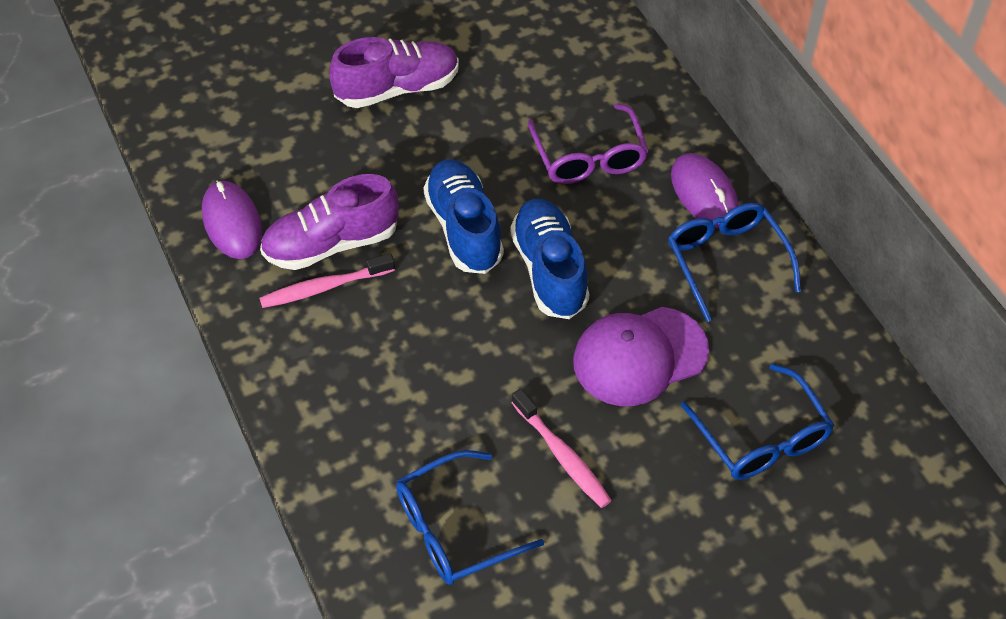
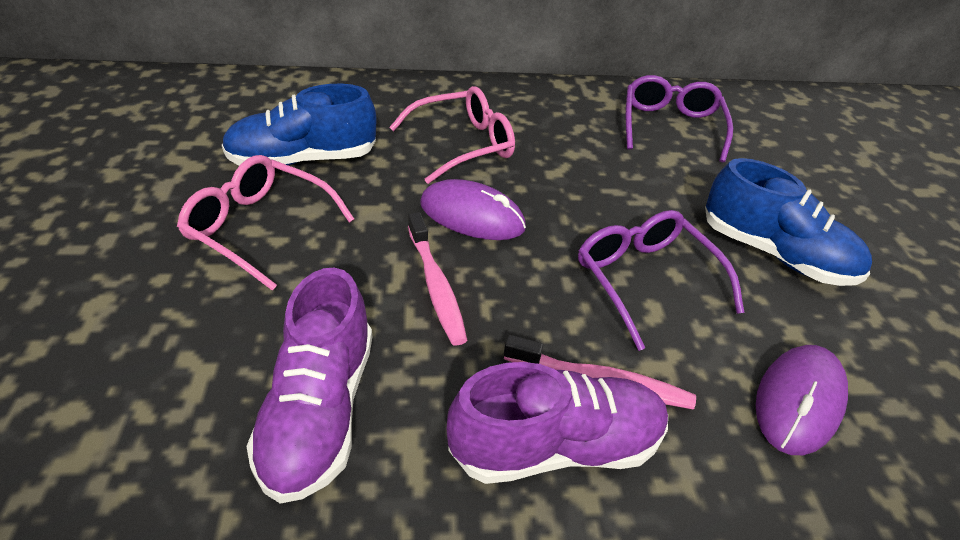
blue glasses: 3 -> 0
pink glasses: 0 -> 2
purple cap: 1 -> 0
purple glasses: 1 -> 2

